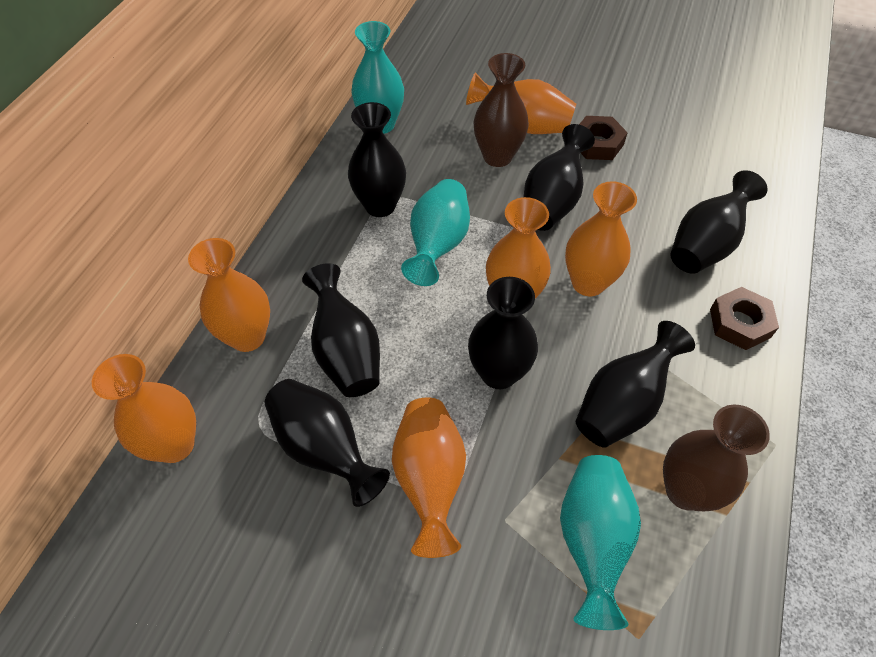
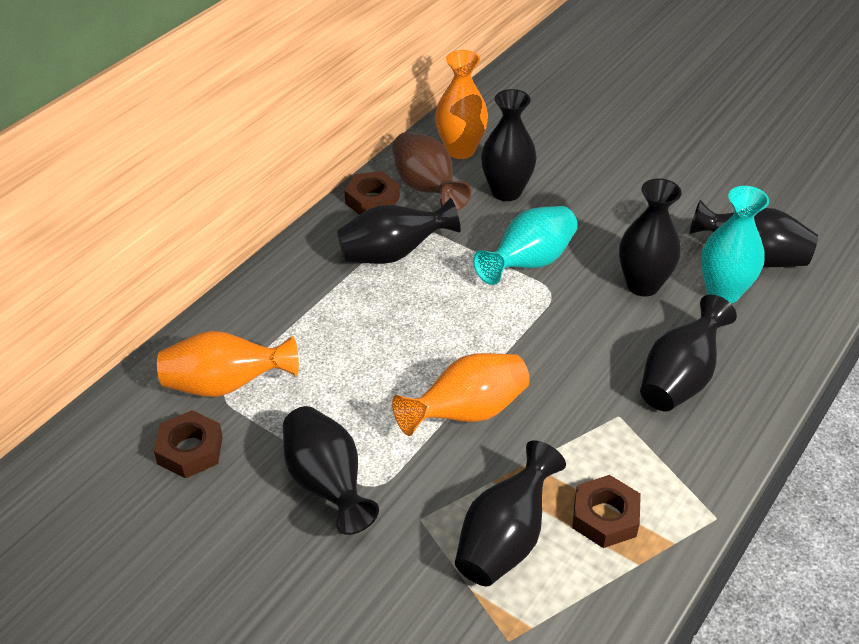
brown nut: 2 -> 3
brown vase: 2 -> 1
orange vase: 6 -> 3
turquoise vase: 3 -> 2

